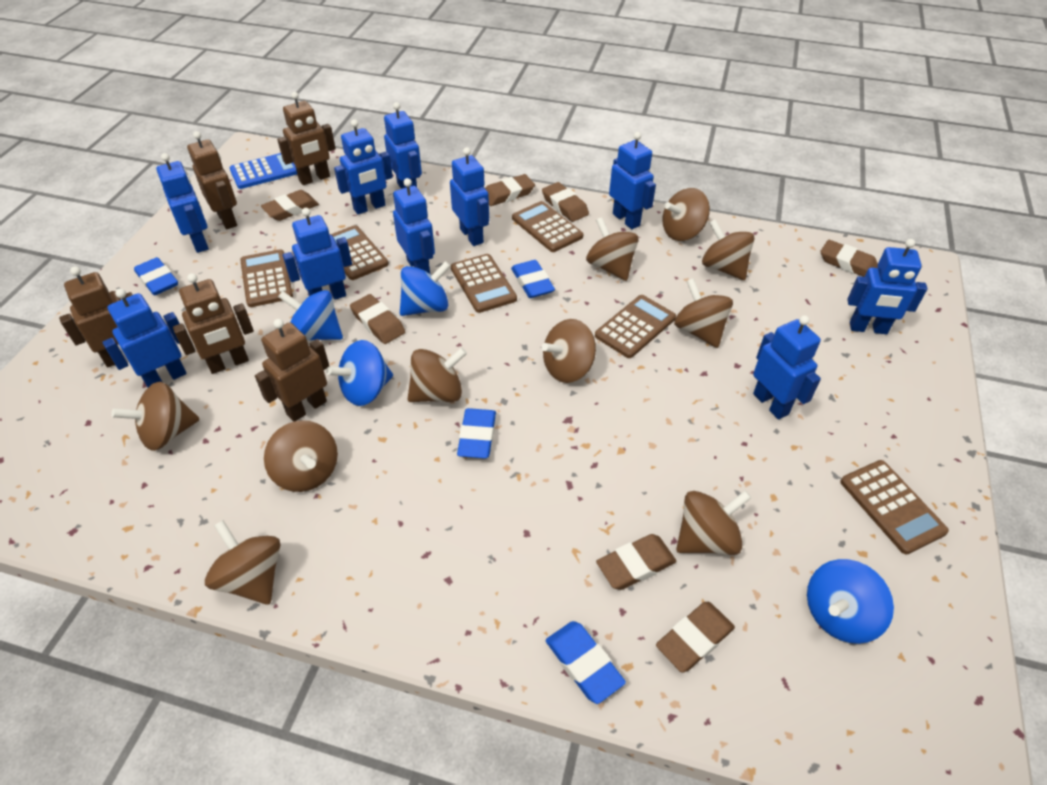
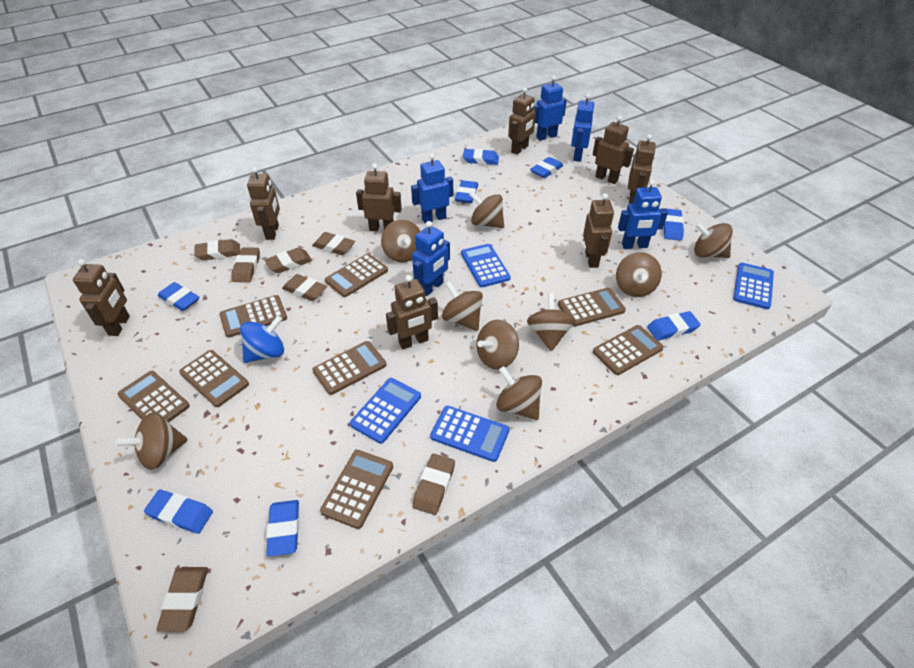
blue calculator: 1 -> 4
blue eraser: 4 -> 8
blue robot: 10 -> 5
blue spinning top: 4 -> 1
brown calculator: 6 -> 8
brown robot: 5 -> 8
brown spinning top: 10 -> 9

